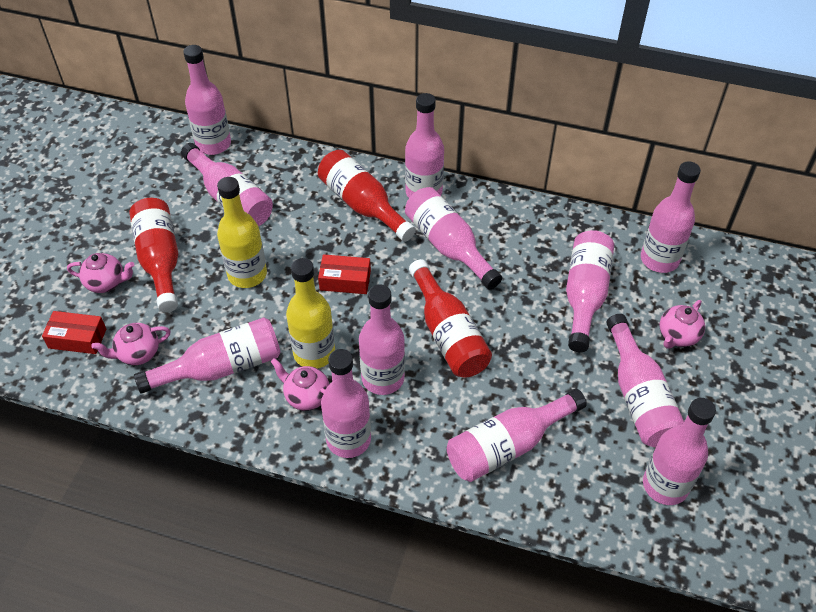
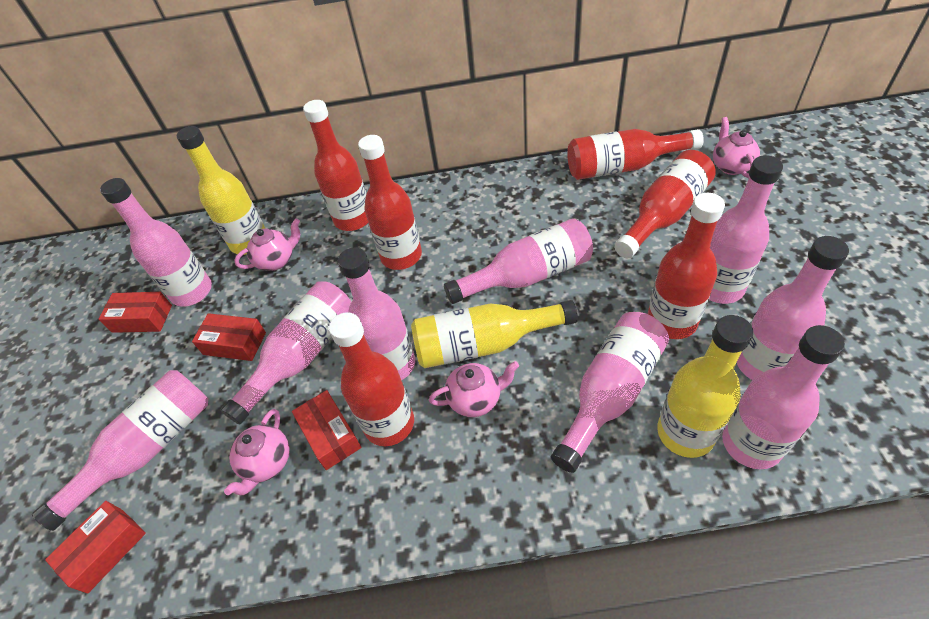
pink bottle: 12 -> 9
red bottle: 3 -> 6
red box: 2 -> 4
yellow bottle: 2 -> 3

